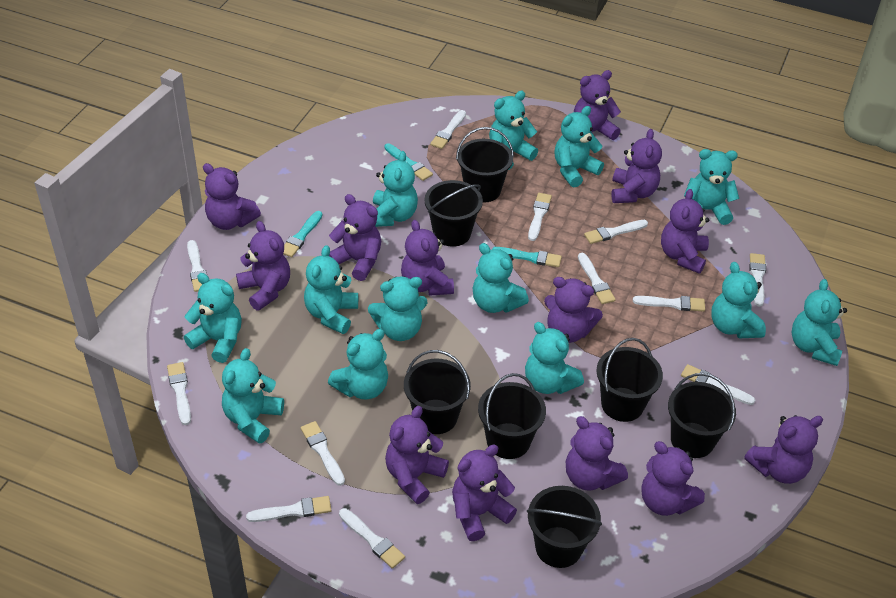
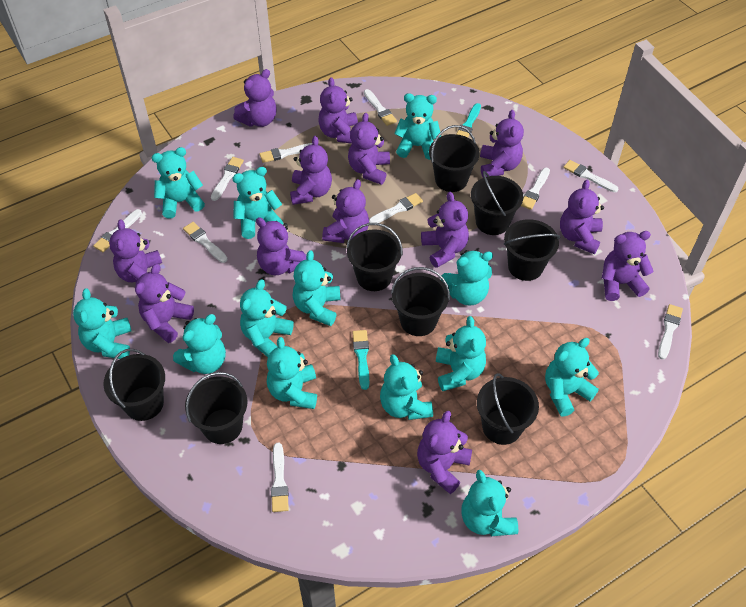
black bucket: 7 -> 8
turquoise brush: 3 -> 2
white brush: 12 -> 10

